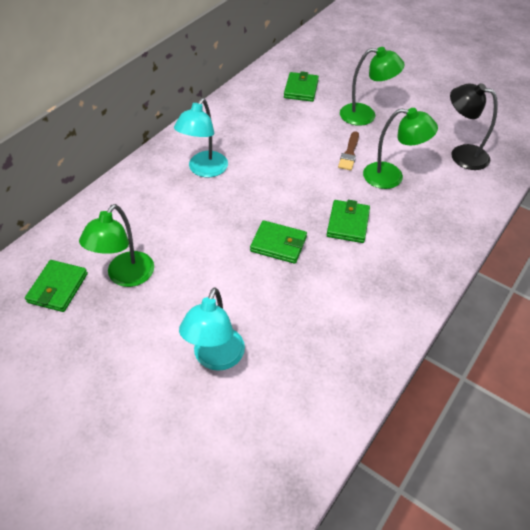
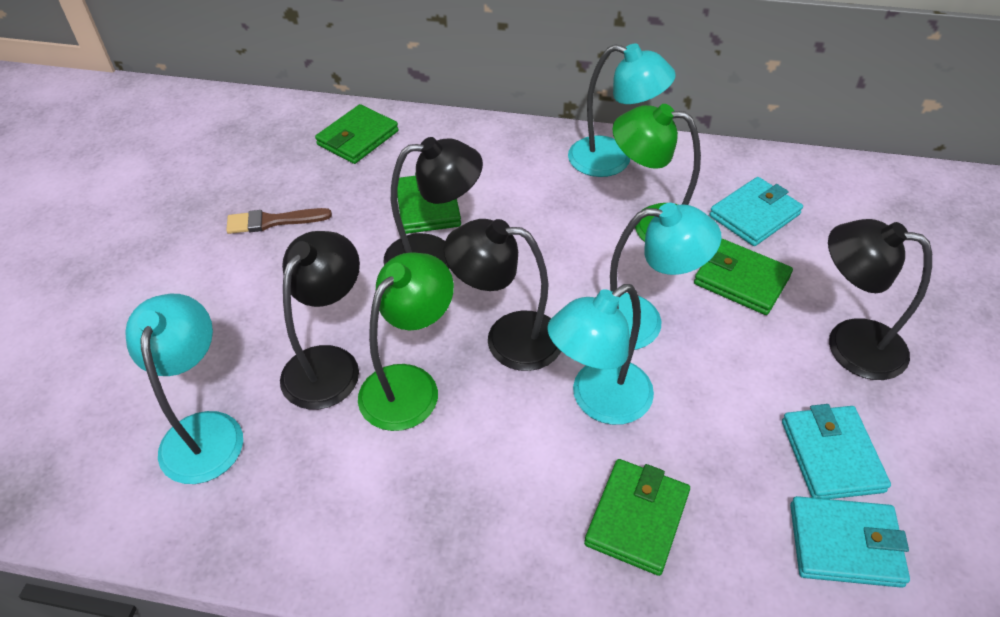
black lamp: 1 -> 4
green lamp: 3 -> 2
turquoise lamp: 2 -> 4
turquoise wallet: 0 -> 3

